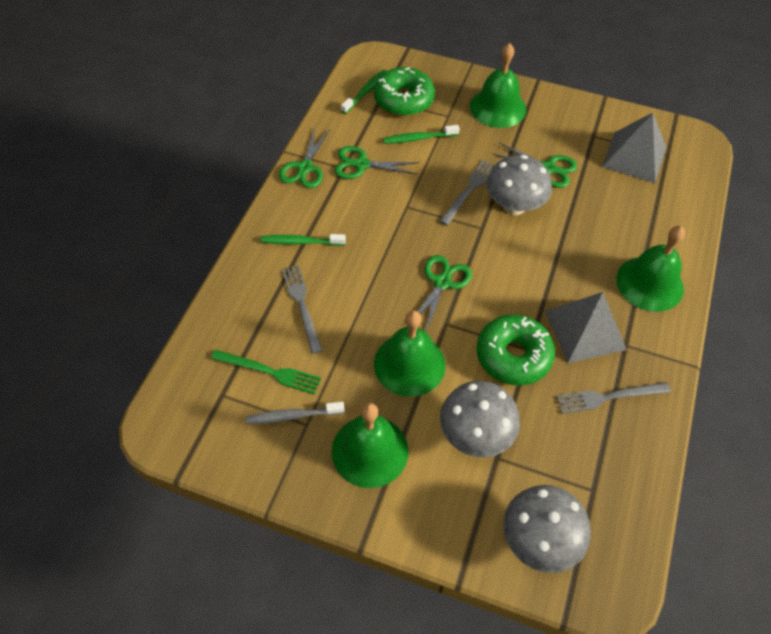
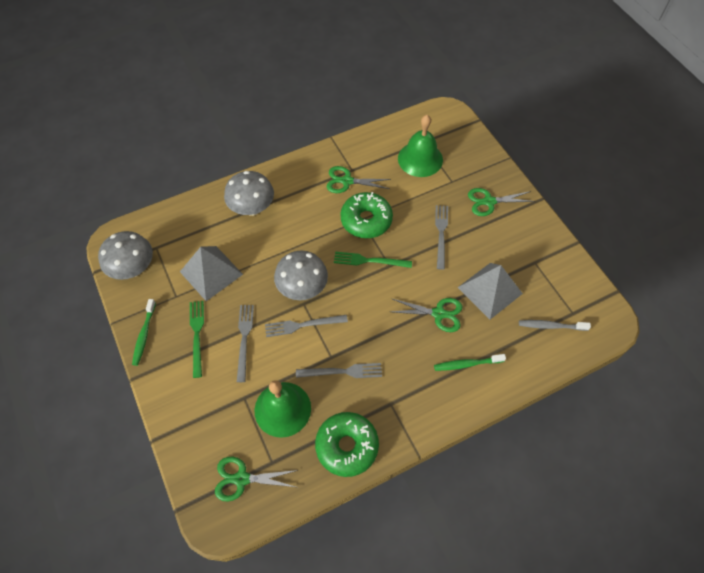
green bell: 4 -> 2
green fork: 1 -> 2
green toothbrush: 3 -> 2
grey fork: 3 -> 4

